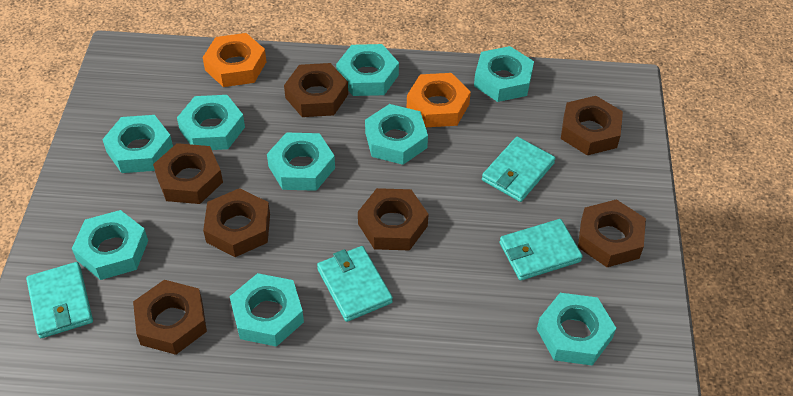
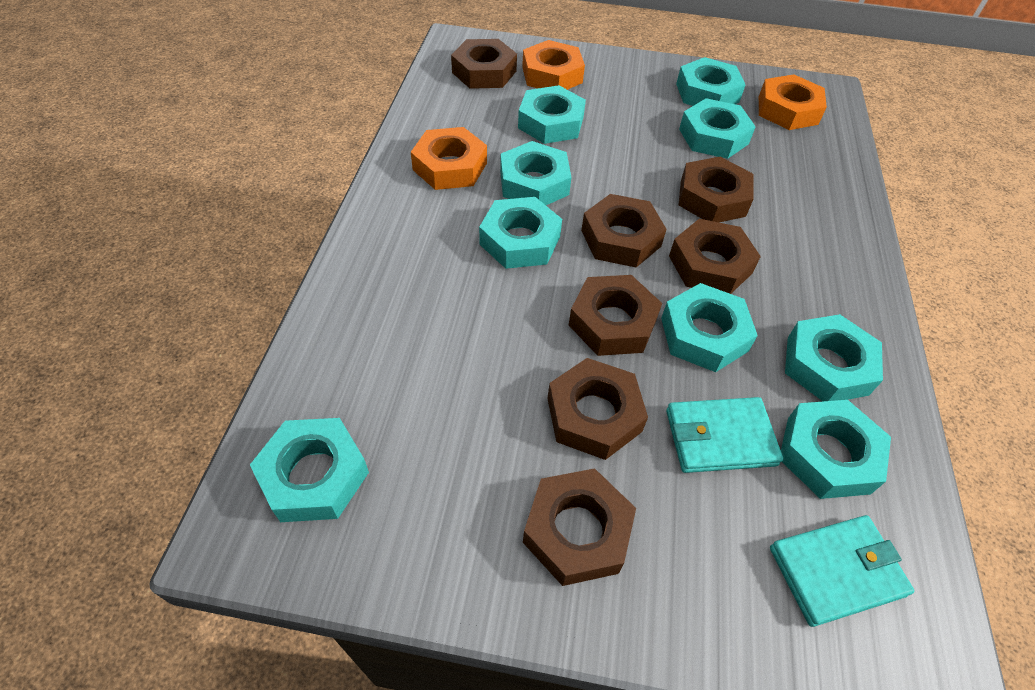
orange nut: 2 -> 3
turquoise wallet: 4 -> 2

